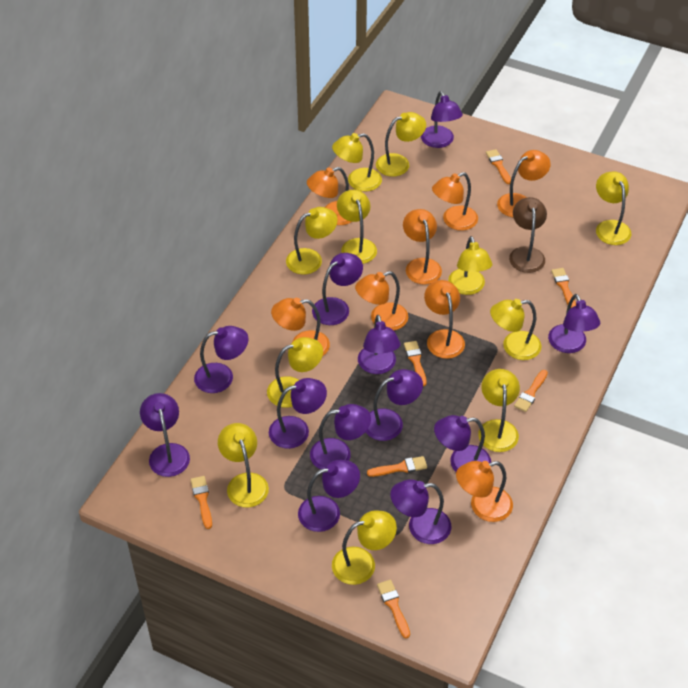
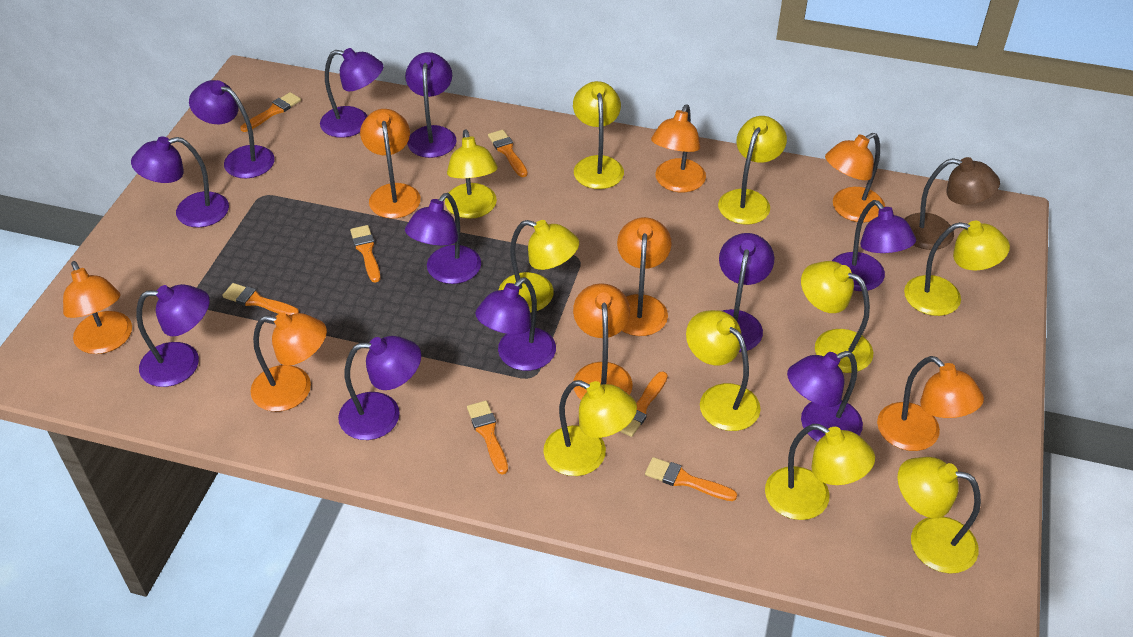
purple lamp: 12 -> 11
yellow lamp: 11 -> 10

